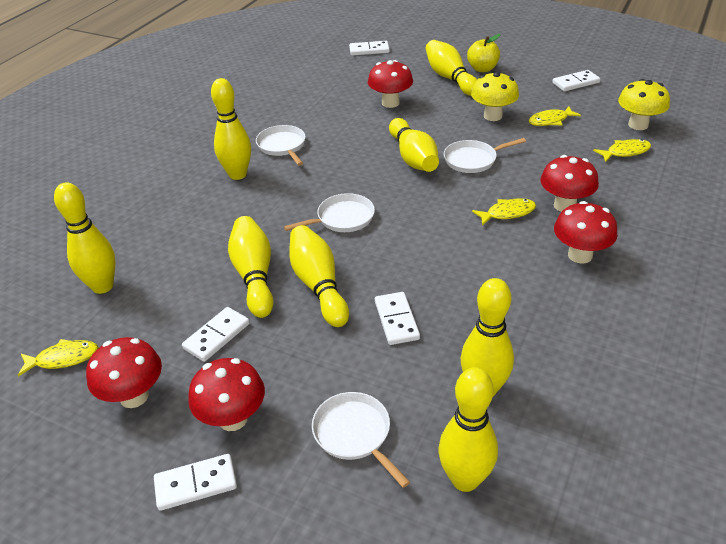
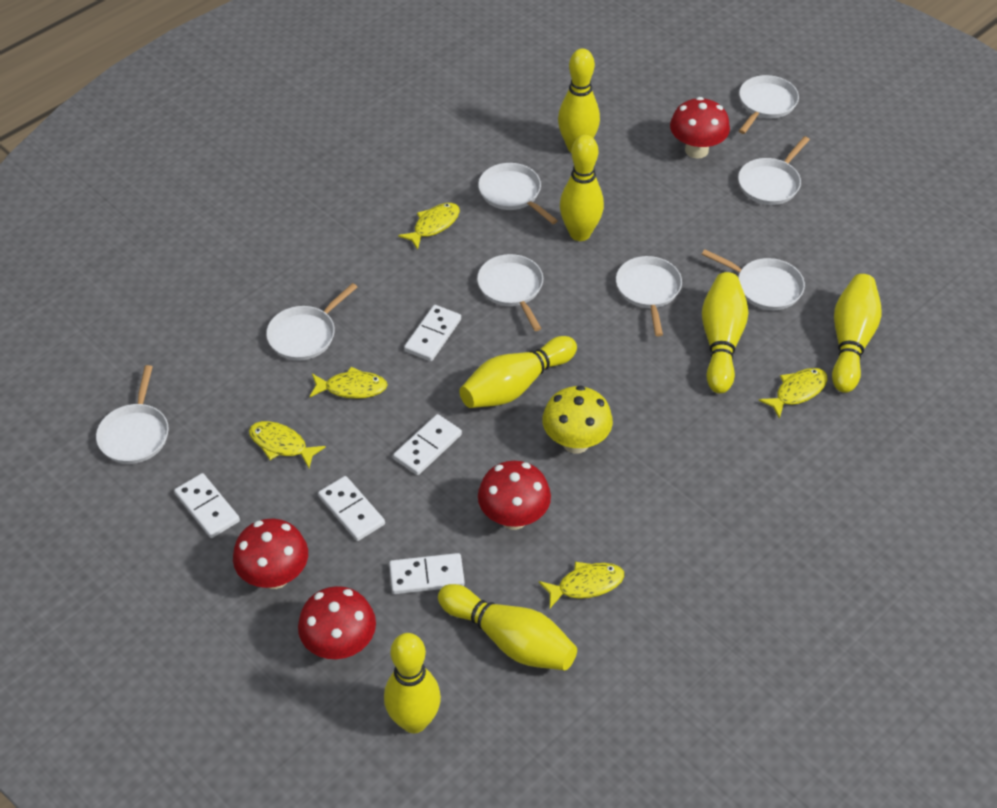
red mushroom: 5 -> 4
white pan: 4 -> 8
yellow apple: 1 -> 0
yellow bowling pin: 8 -> 7
yellow fish: 4 -> 5
yellow mushroom: 2 -> 1

